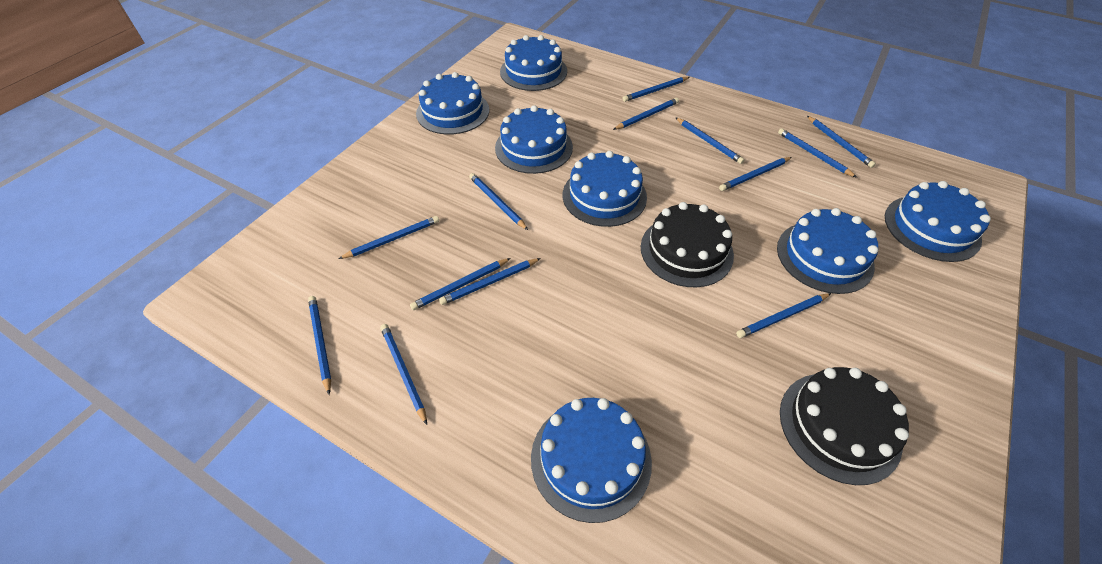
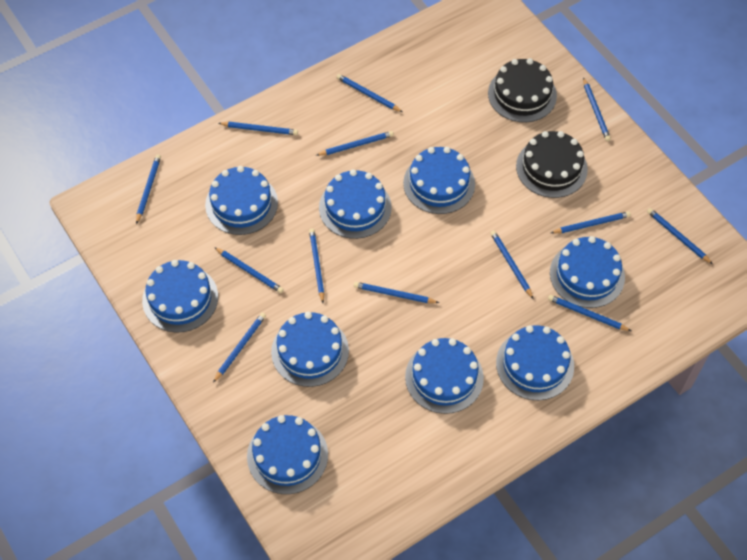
blue cake: 7 -> 9

